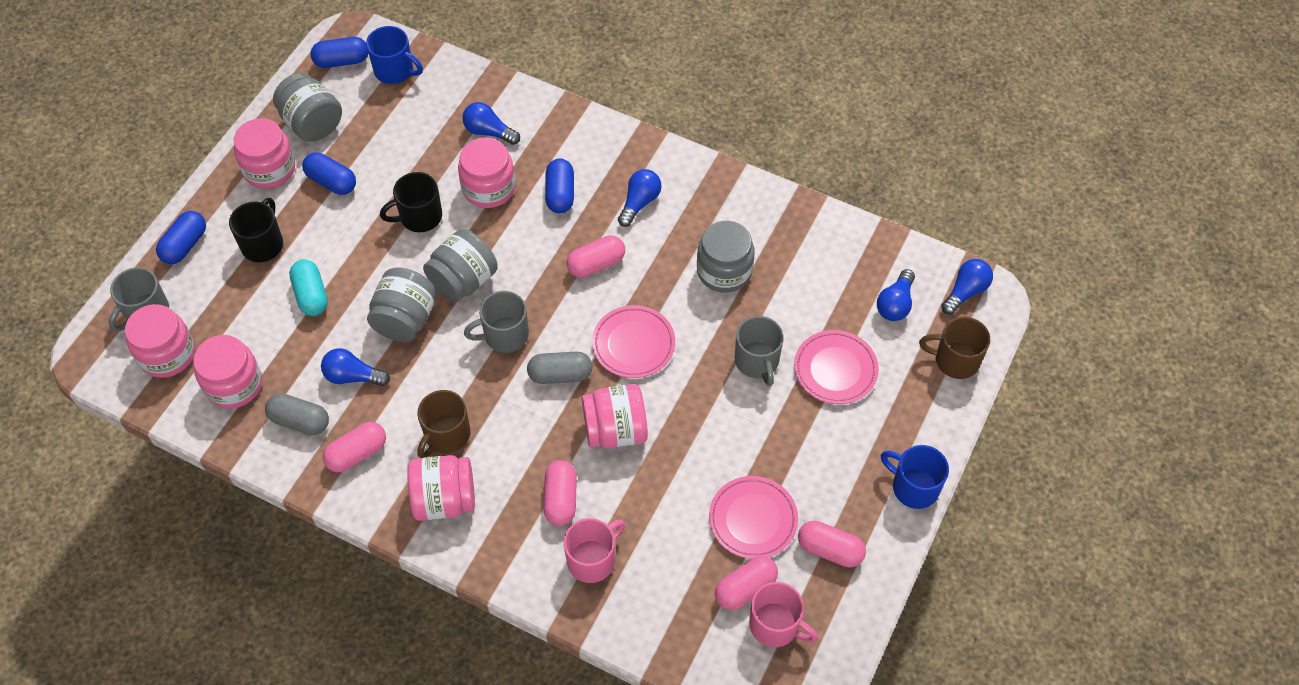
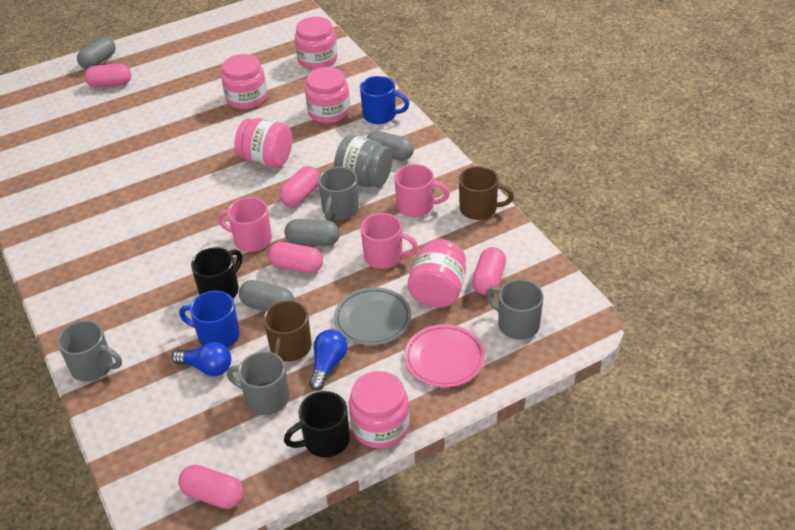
blue capsule: 4 -> 0
blue light bulb: 5 -> 2
grey capsule: 2 -> 4
grey jar: 4 -> 1
grey mug: 3 -> 4
grey plate: 0 -> 1
pink mug: 2 -> 3
pink plate: 3 -> 1
turquoise capsule: 1 -> 0

